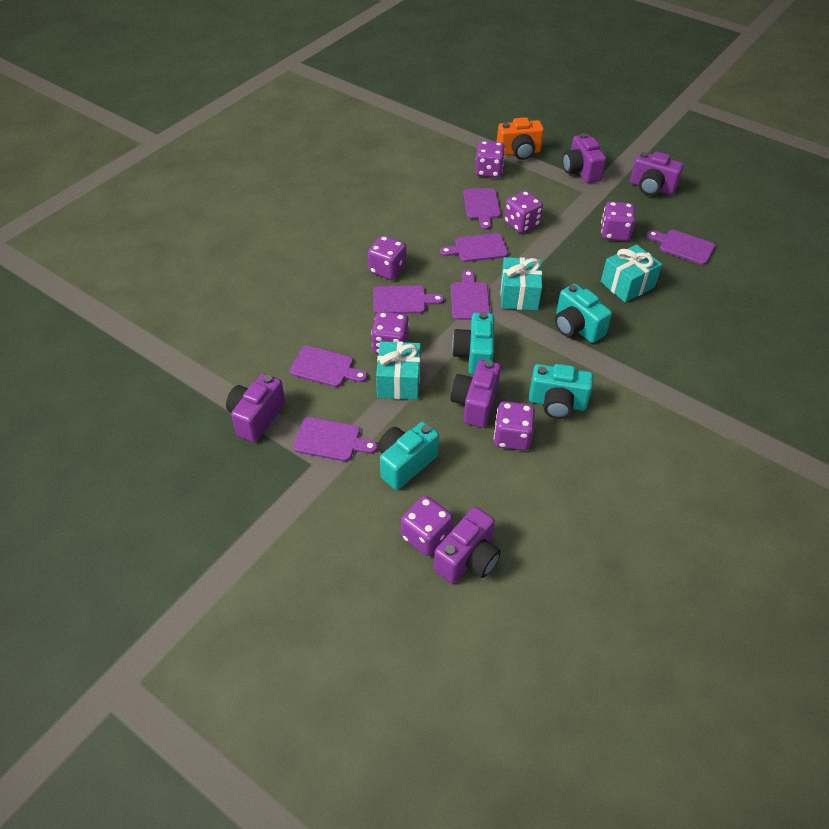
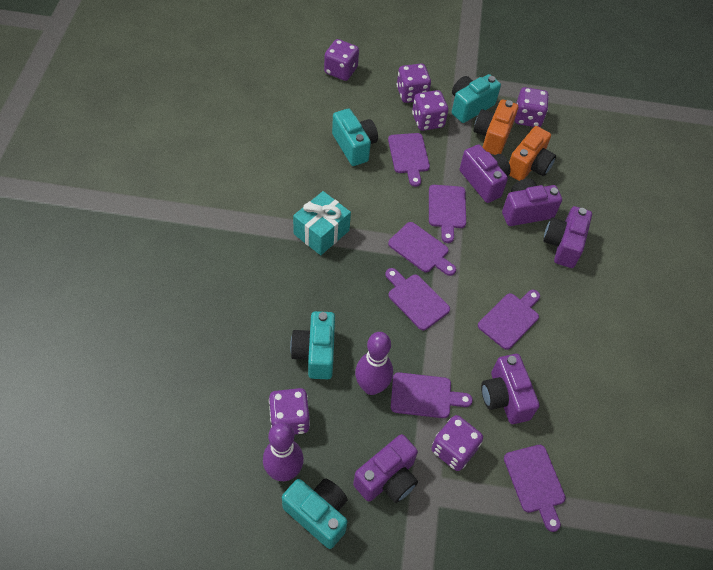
orange camera: 1 -> 2
purple bowling pin: 0 -> 2
purple dice: 7 -> 6
turquoise gift: 3 -> 1

